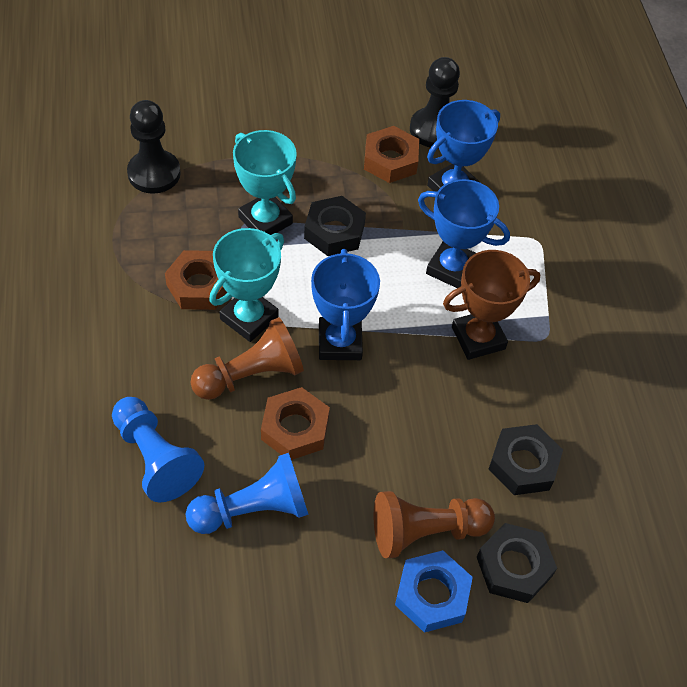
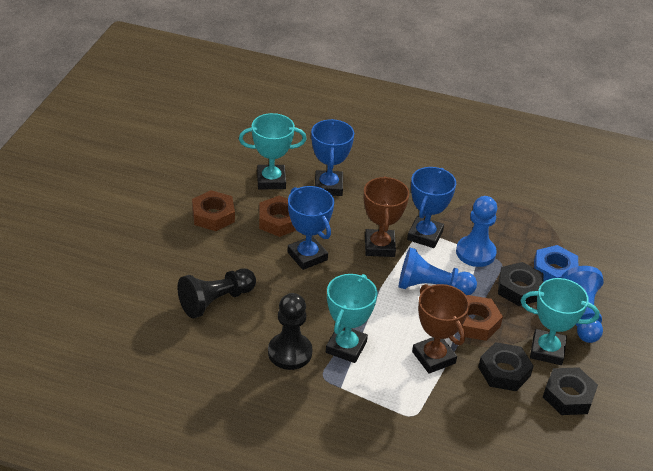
blue pawn: 2 -> 3
brown pawn: 2 -> 0
brown trophy: 1 -> 2
turquoise trophy: 2 -> 3

